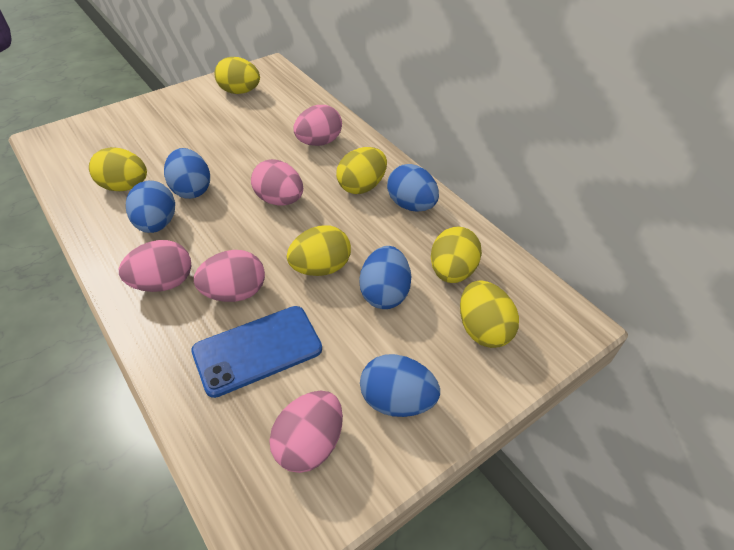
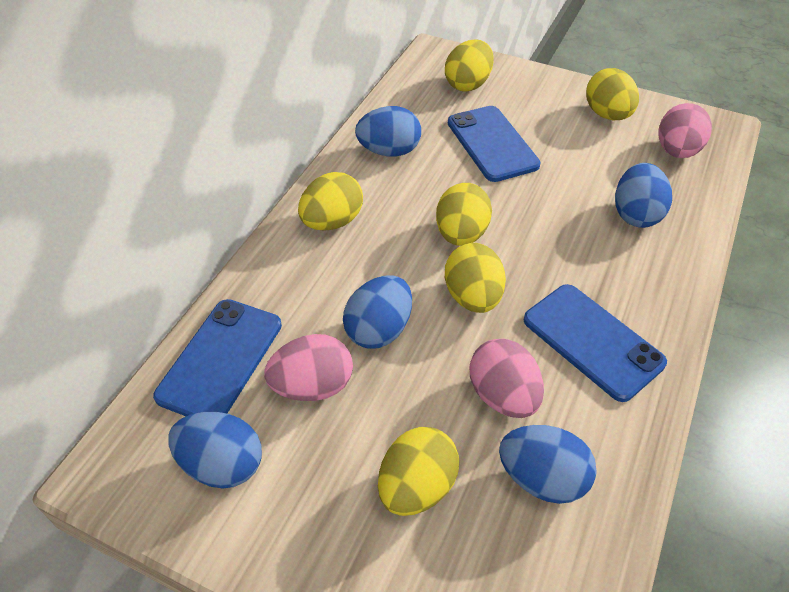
blue phone: 1 -> 3
pink egg: 5 -> 3

